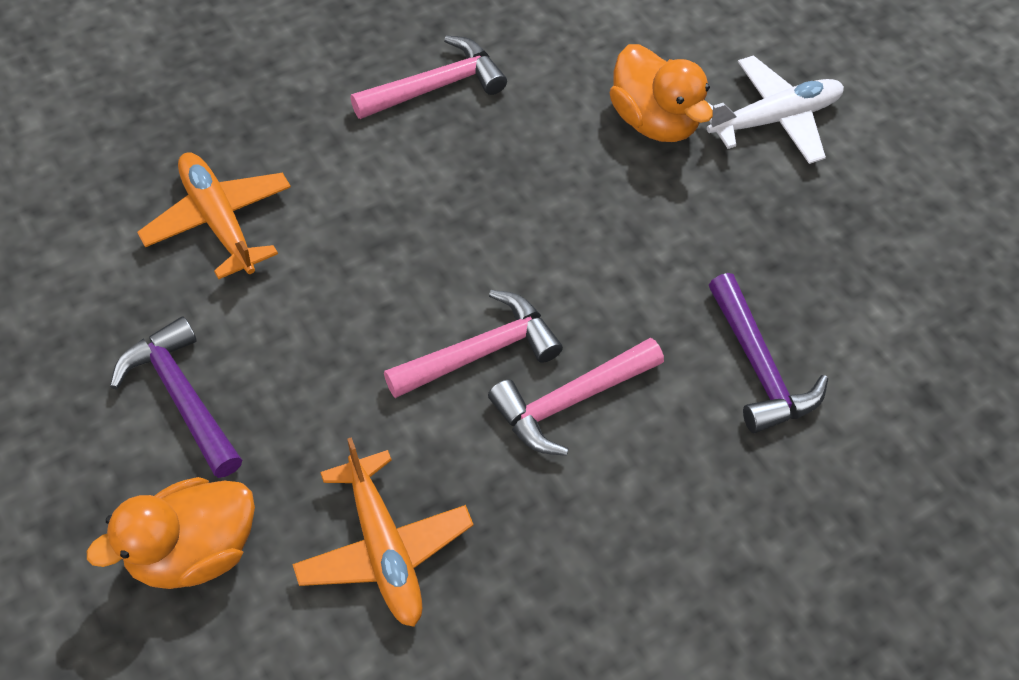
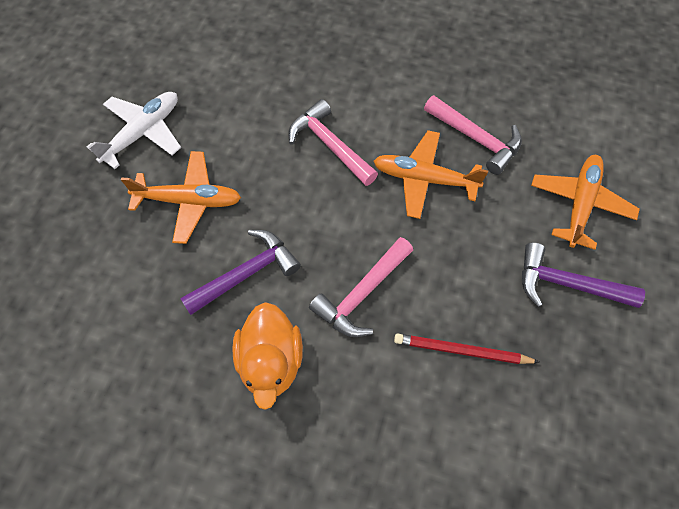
orange duck: 2 -> 1
orange plane: 2 -> 3
red pencil: 0 -> 1

